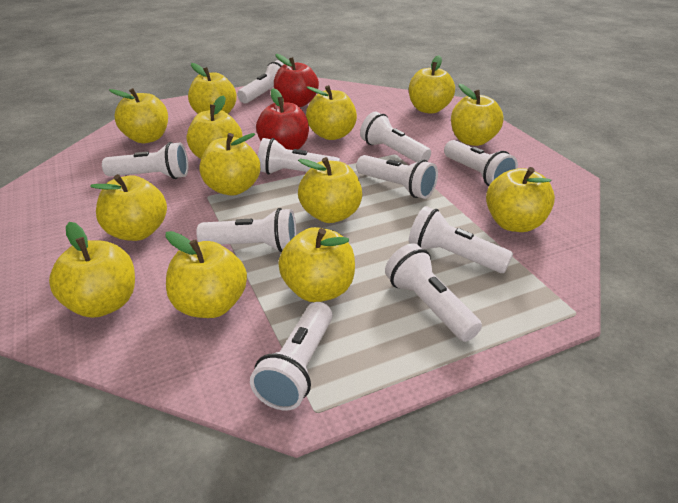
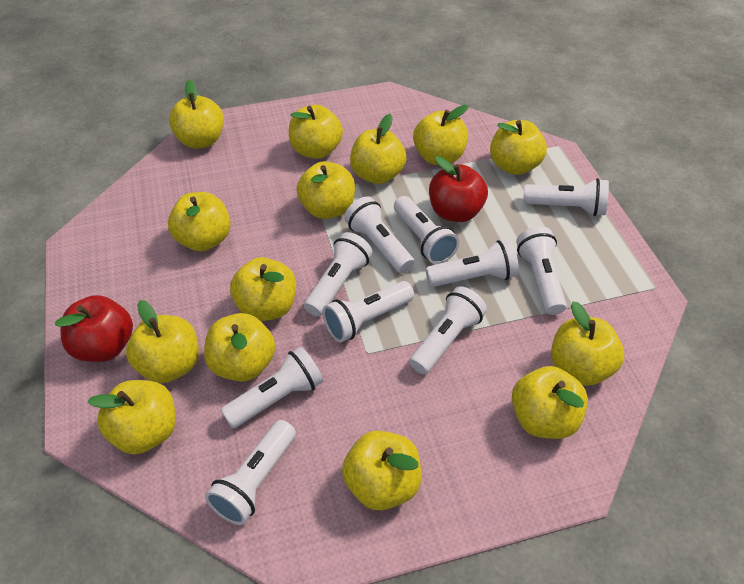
yellow apple: 13 -> 14

